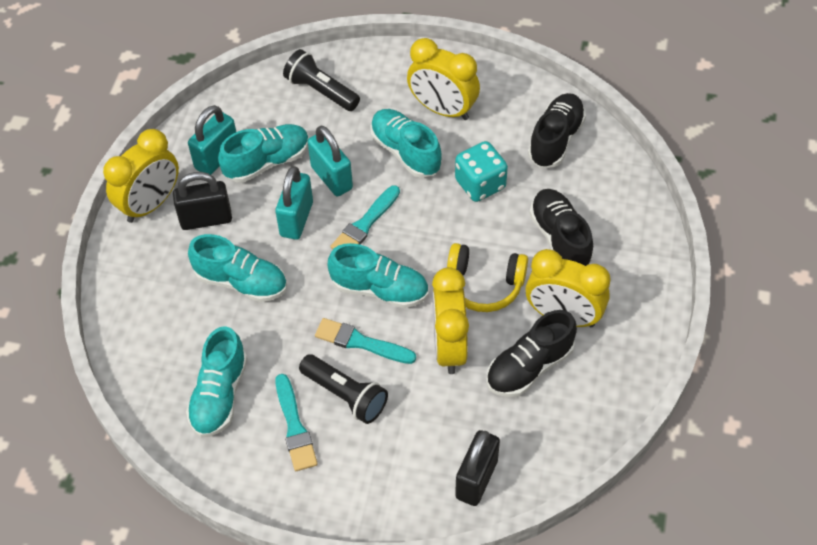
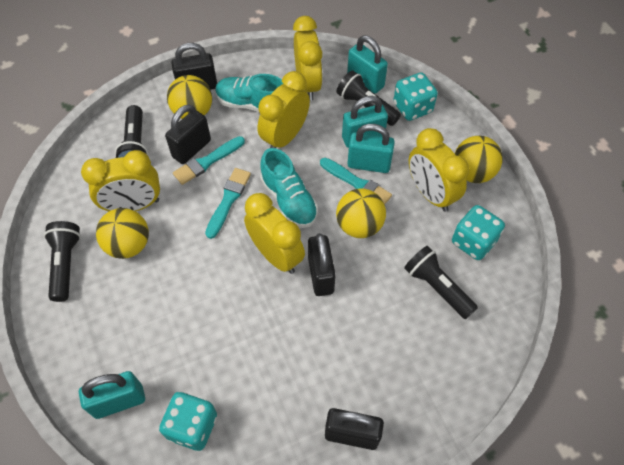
black flashlight: 2 -> 4
black padlock: 2 -> 4
black shoe: 3 -> 0
turquoise dice: 1 -> 3
turquoise padlock: 3 -> 4
turquoise shoe: 5 -> 2
yellow ball: 0 -> 4
yellow clock: 4 -> 5
yellow headphones: 1 -> 0

